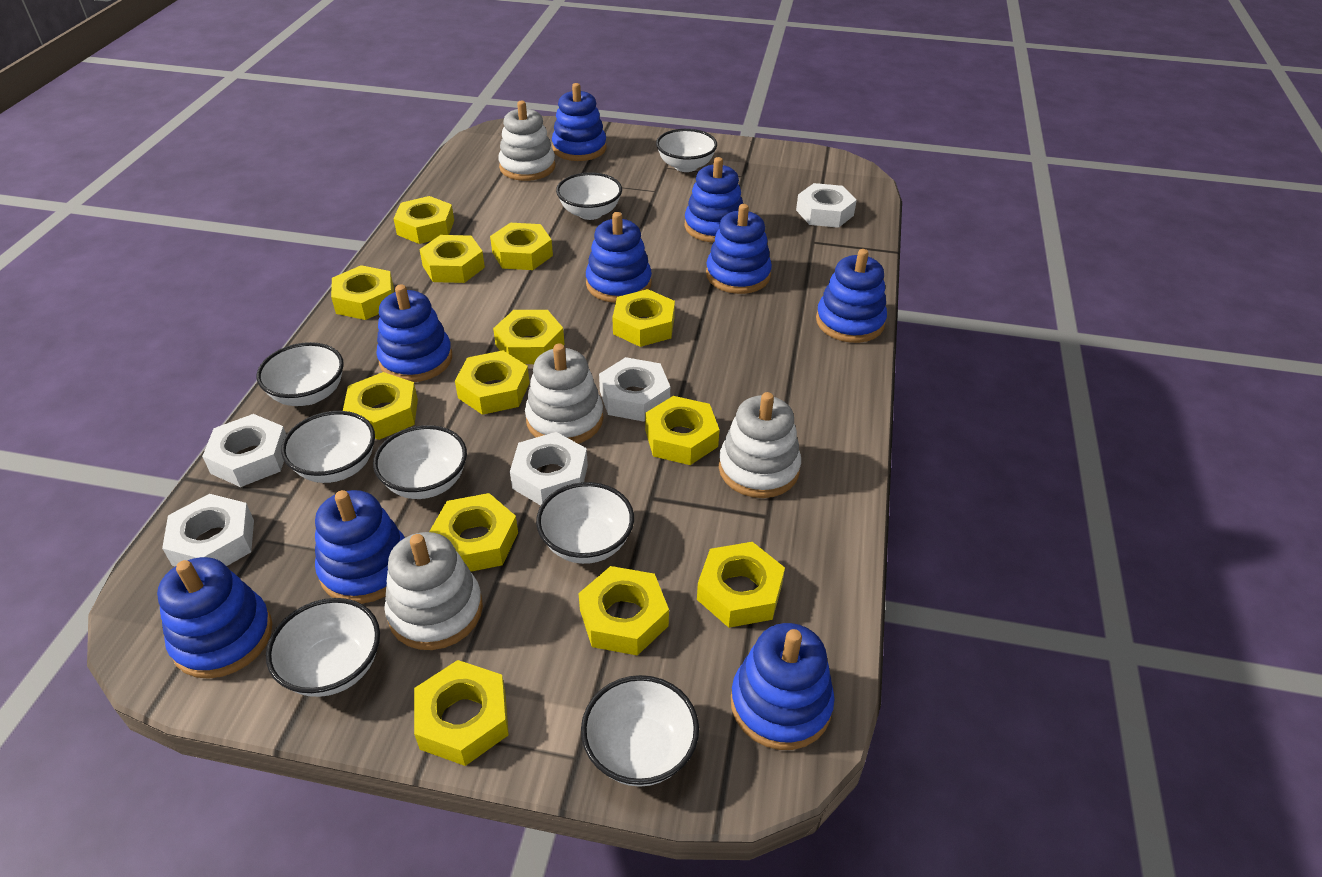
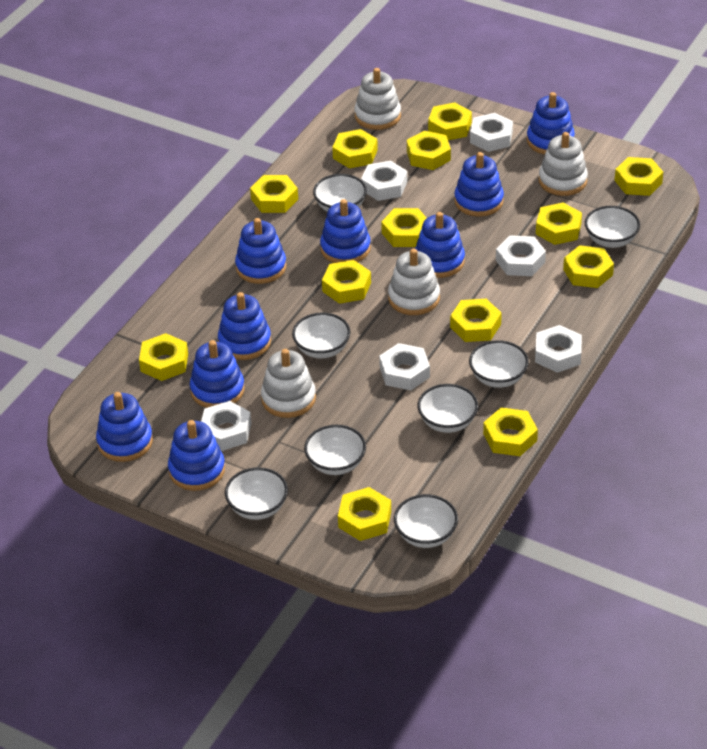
white nut: 5 -> 6

